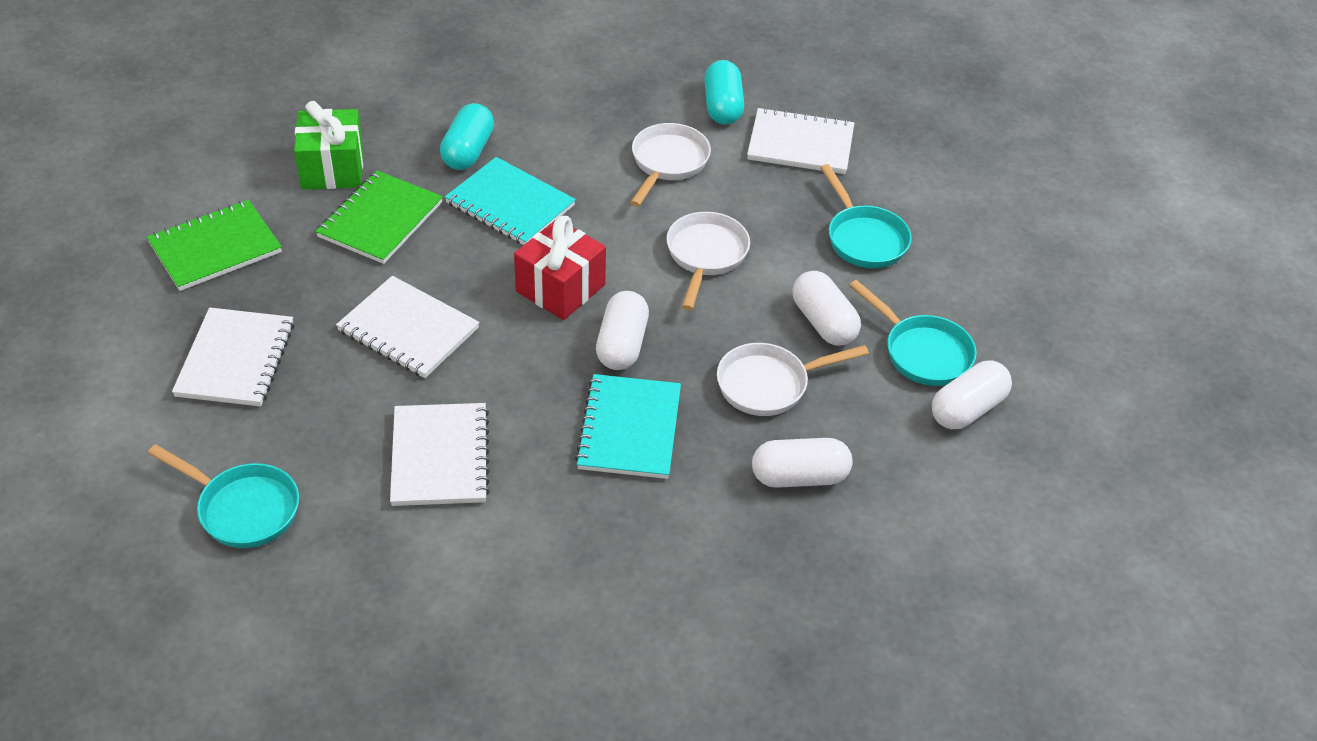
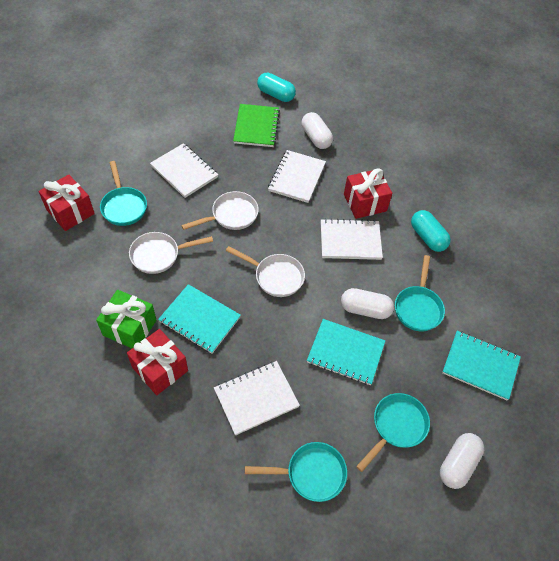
green notebook: 2 -> 1
red gift: 1 -> 3
turquoise notebook: 2 -> 3
turquoise pan: 3 -> 4
white capsule: 4 -> 3

